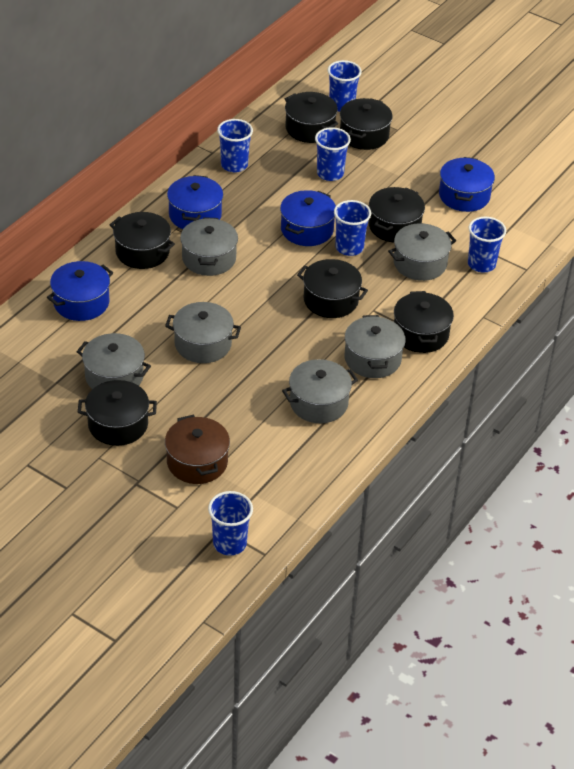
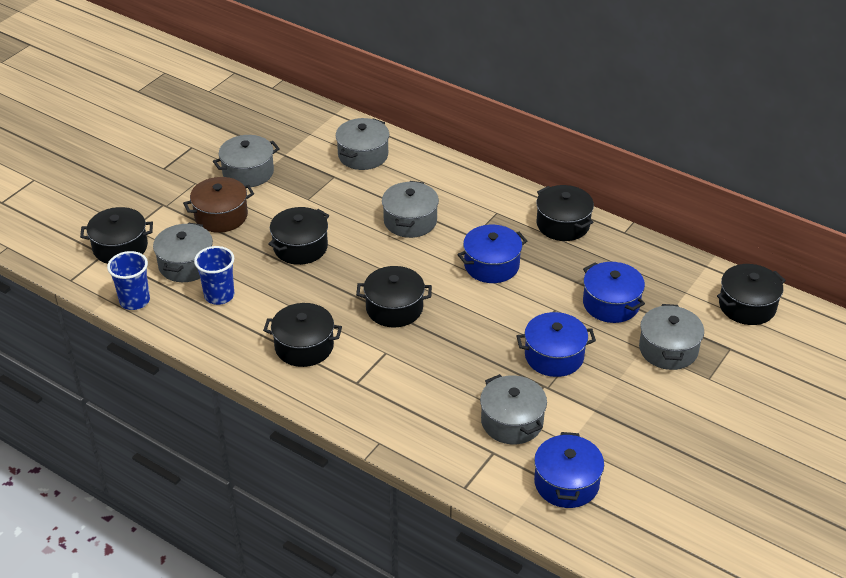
black pot: 7 -> 6
blue cup: 6 -> 2

